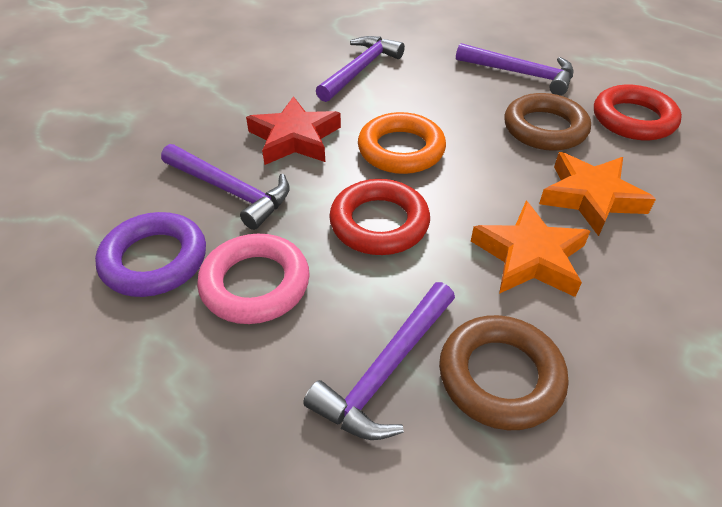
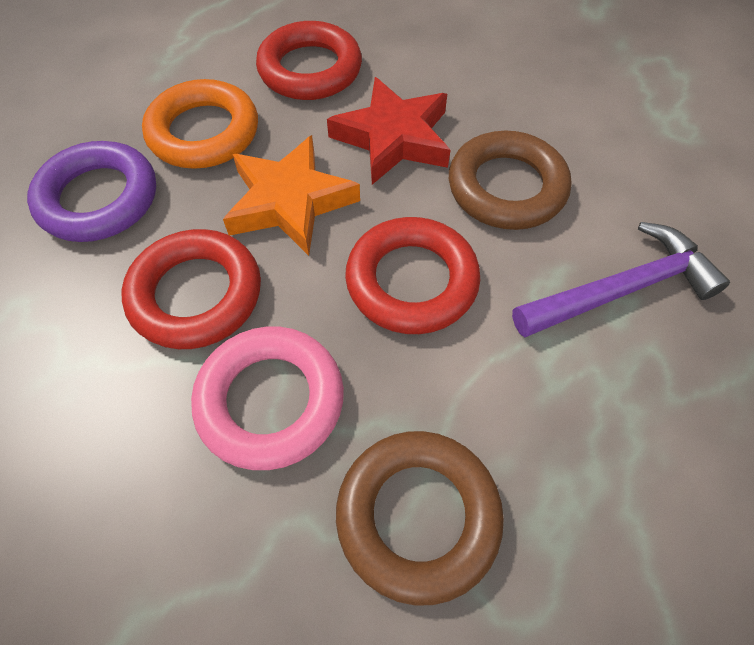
orange star: 2 -> 1
purple hammer: 4 -> 1
red ring: 2 -> 3

